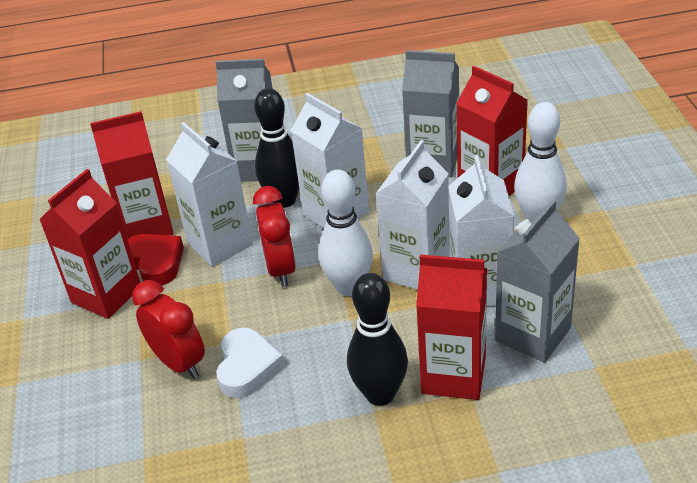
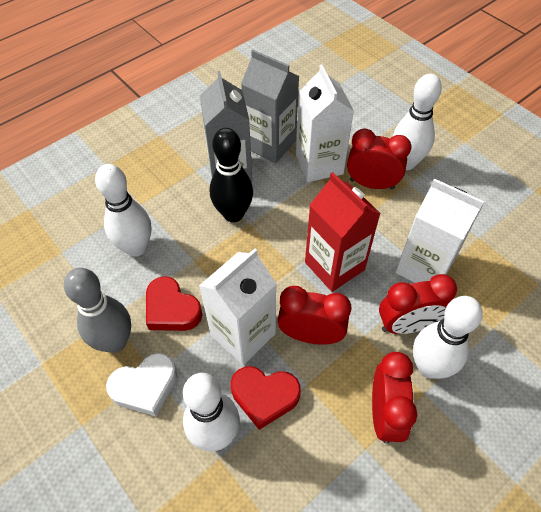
black bowling pin: 2 -> 1
grey bowling pin: 0 -> 1
grey carton: 3 -> 2
red carton: 4 -> 1
red clock: 2 -> 4
red heart: 1 -> 2
white bowling pin: 2 -> 4
white carton: 4 -> 3

